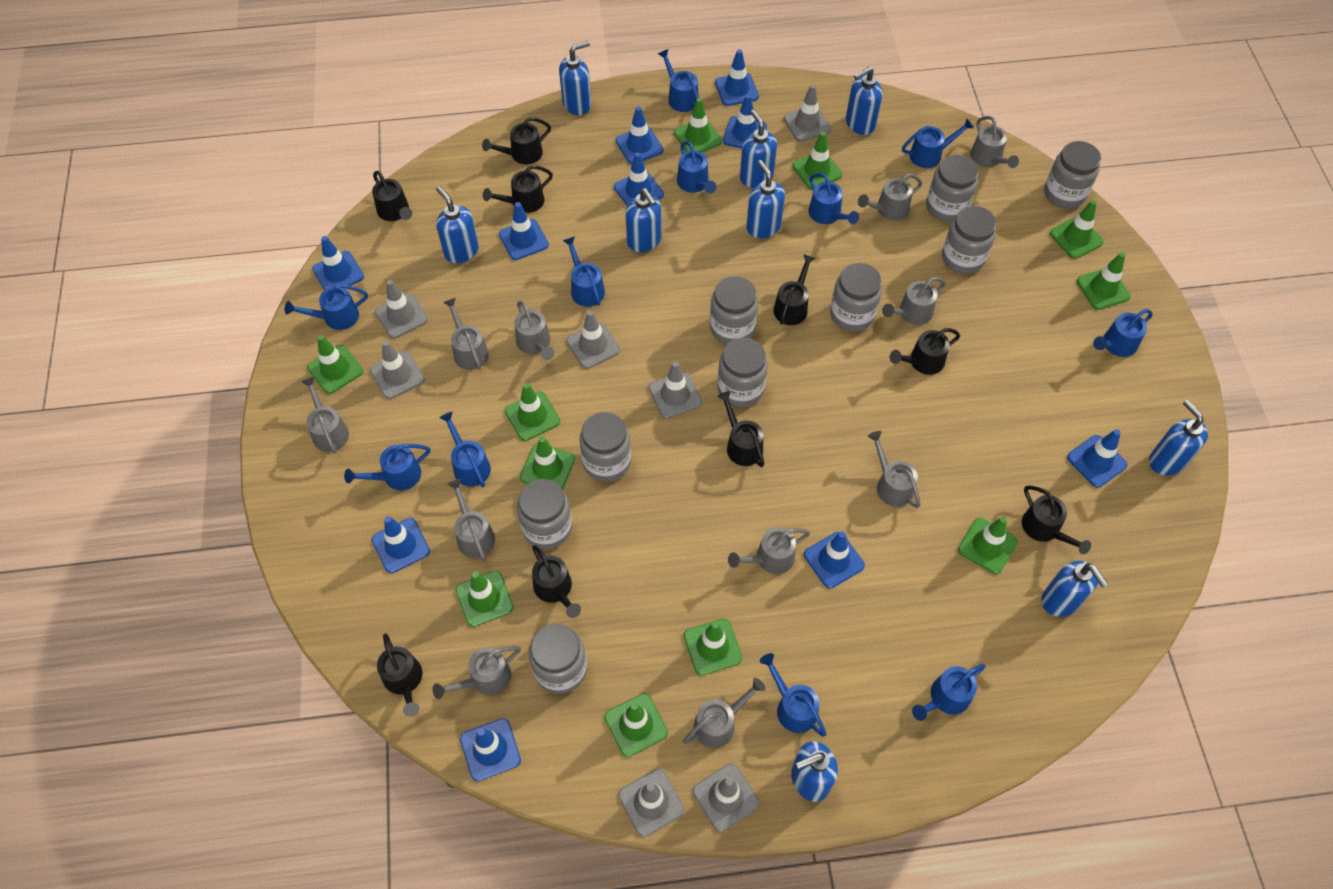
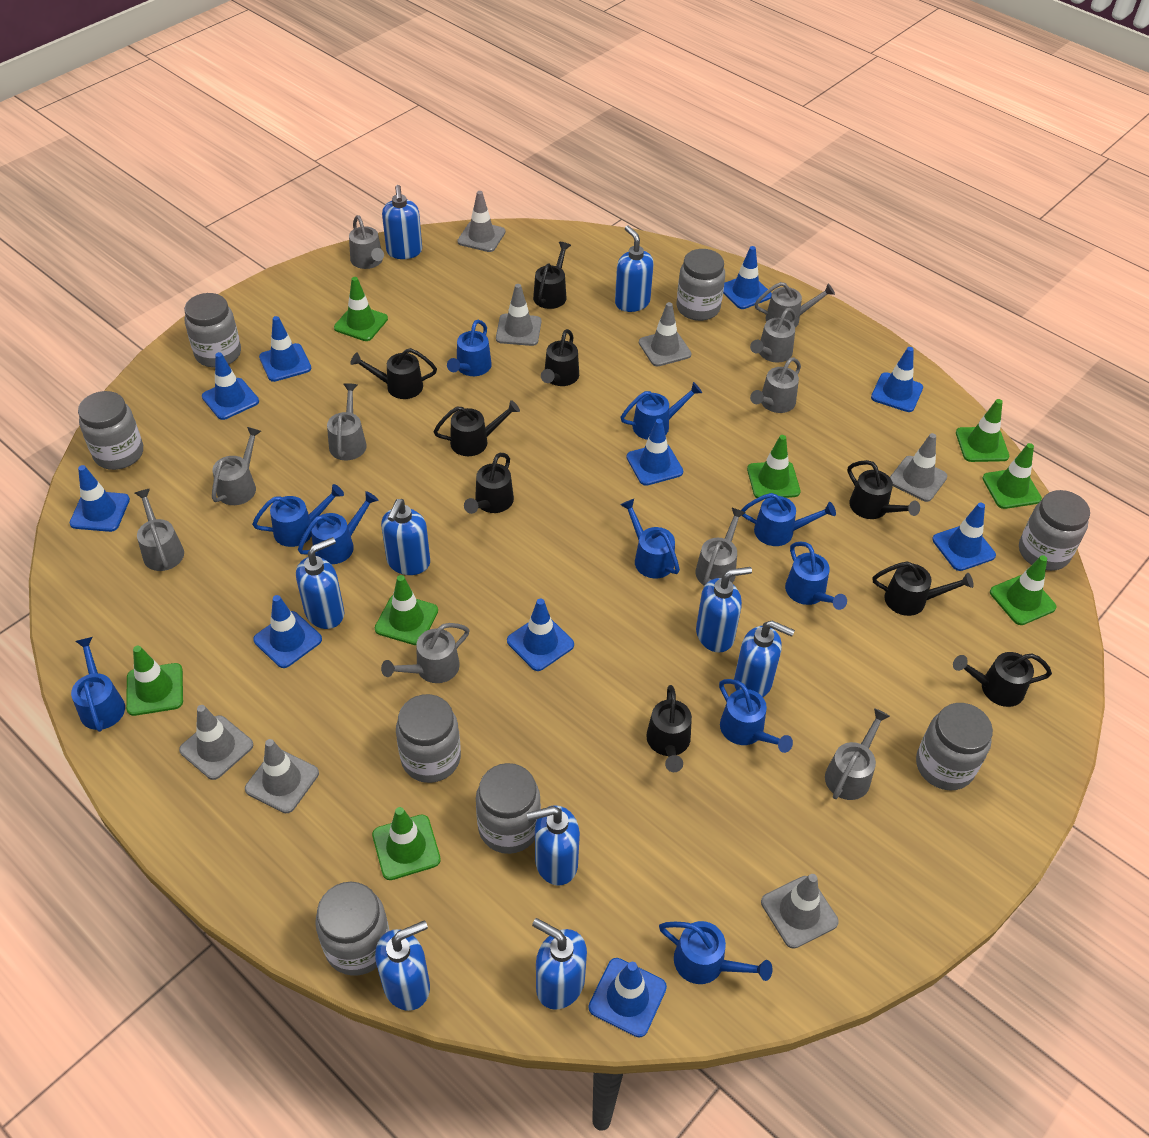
blue watering can: 11 -> 10
green traffic cone: 11 -> 8
grey jar: 9 -> 8
grey watering can: 11 -> 10

